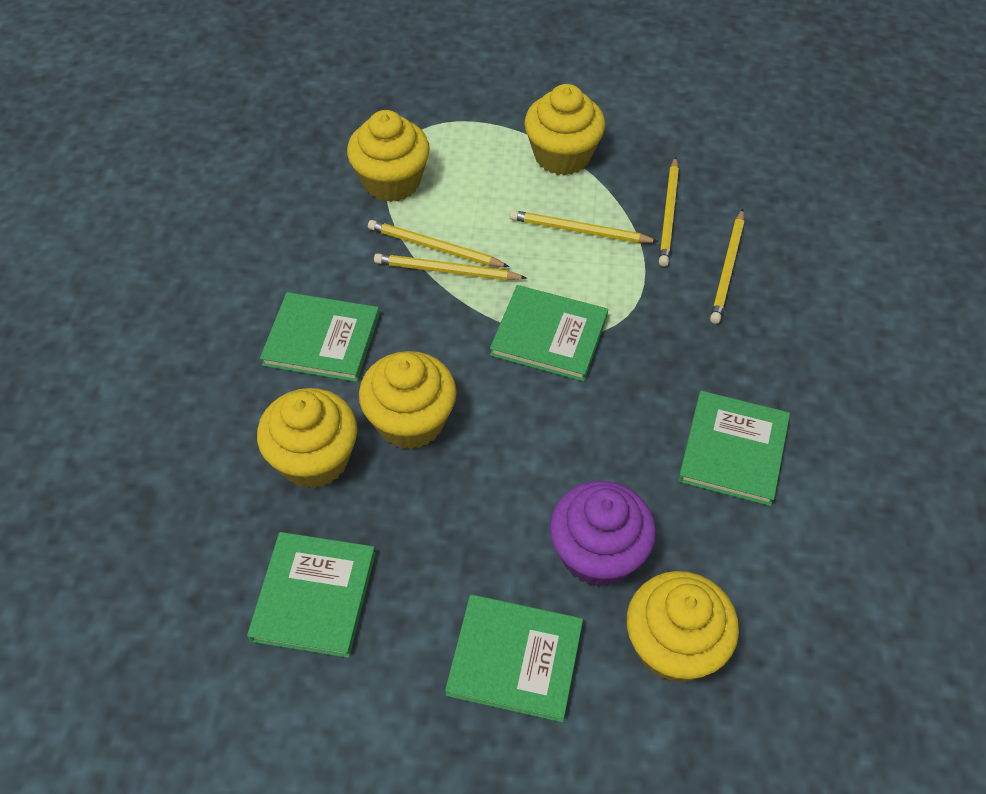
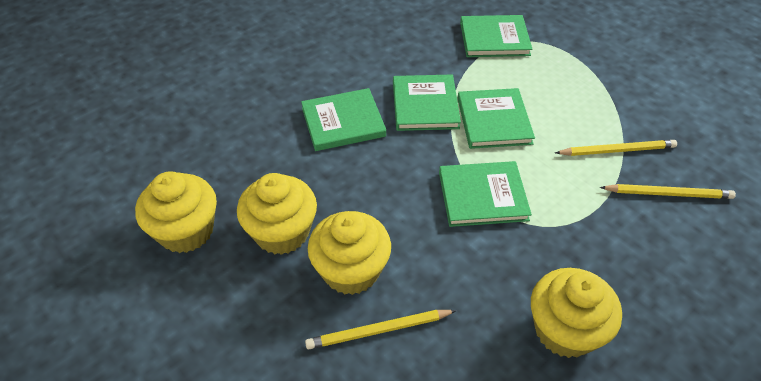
purple cupcake: 1 -> 0
yellow cupcake: 5 -> 4
yellow pencil: 5 -> 3

